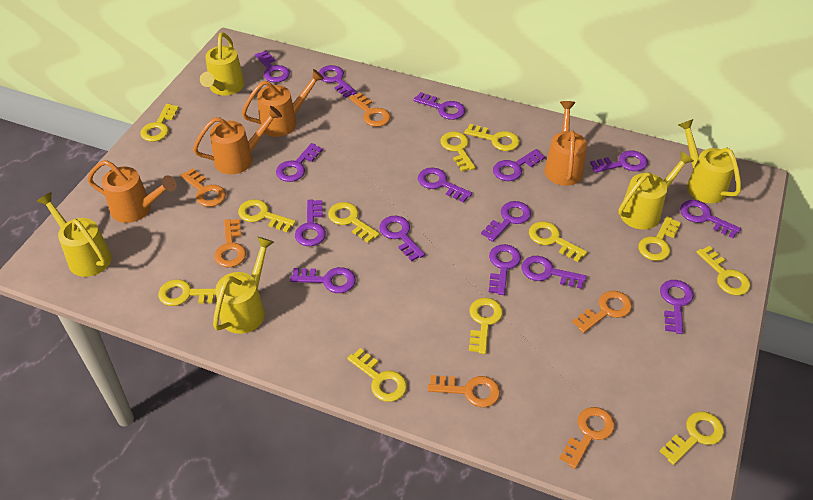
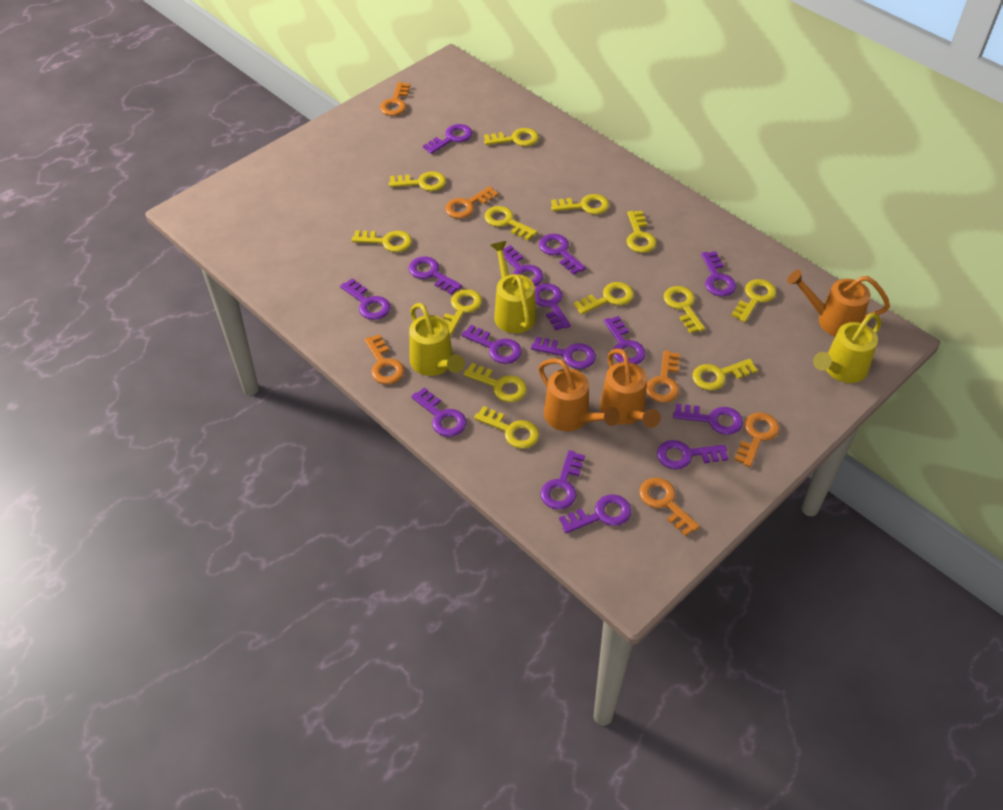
orange watering can: 4 -> 3
yellow key: 12 -> 13
yellow watering can: 5 -> 3

